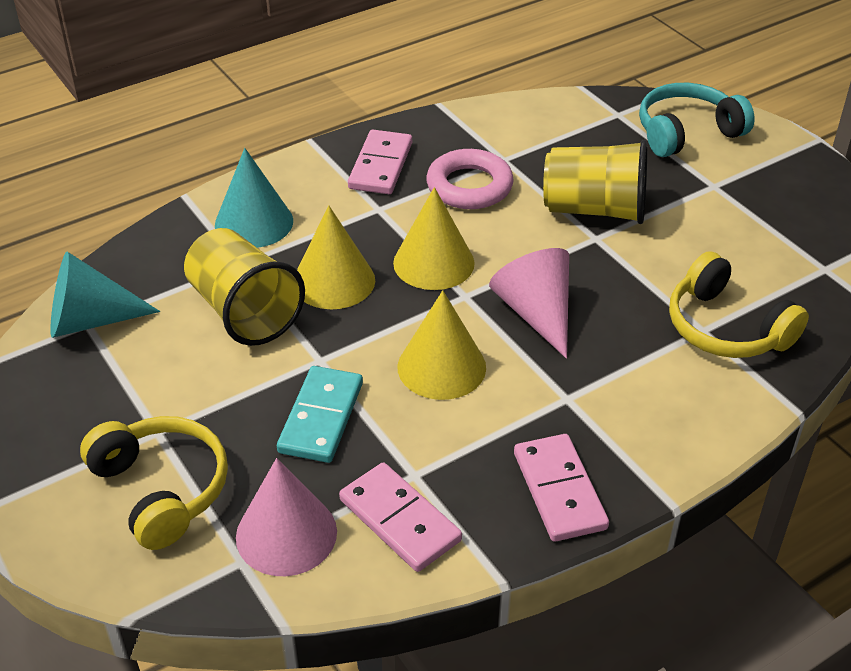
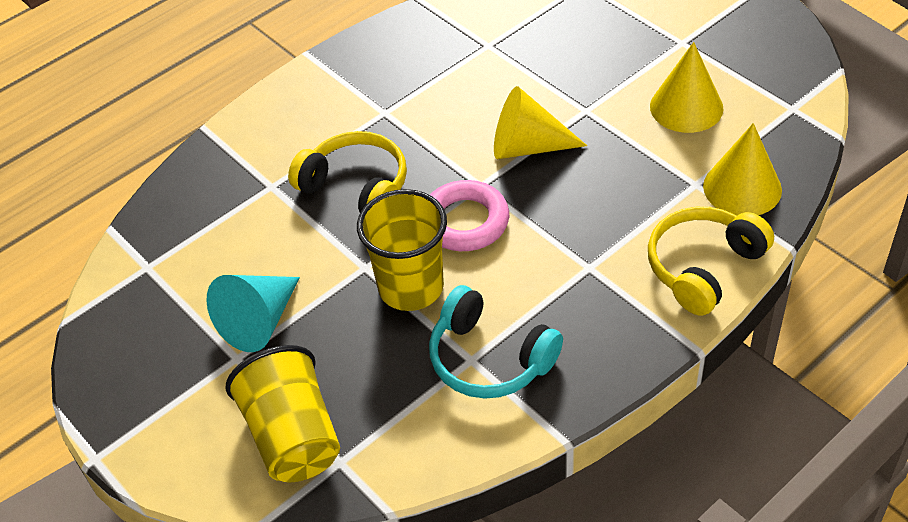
pink cone: 2 -> 0
pink domino: 3 -> 0
turquoise cone: 2 -> 1
turquoise domino: 1 -> 0

